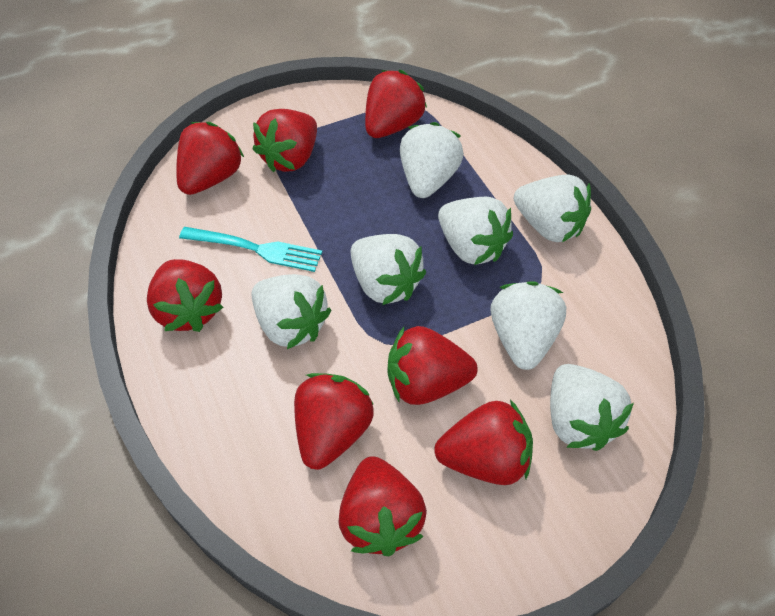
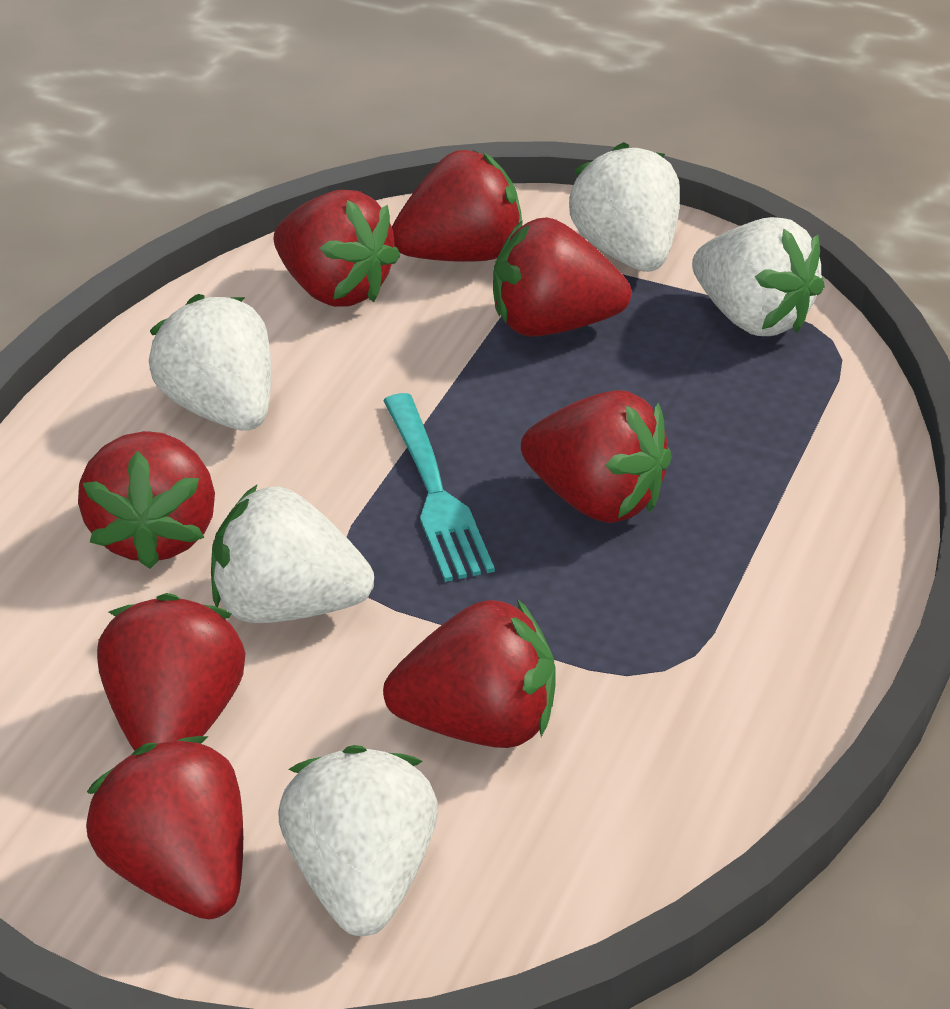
white strawberry: 7 -> 5

